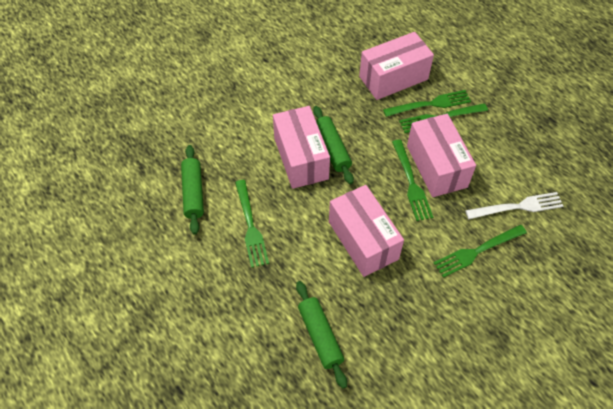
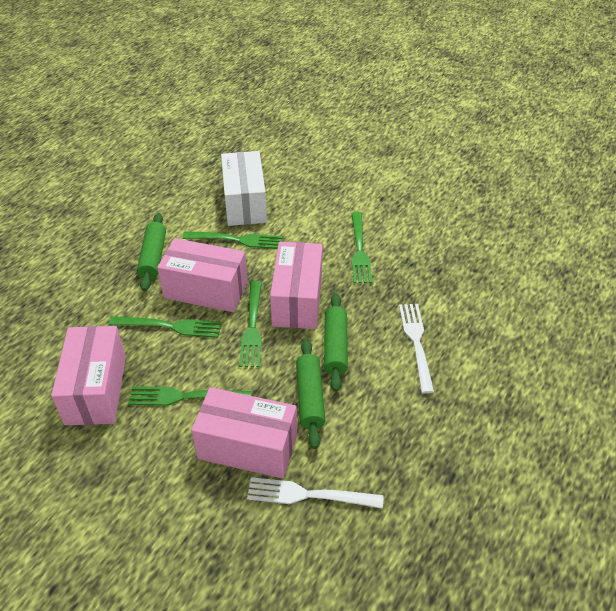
white box: 0 -> 1
white fork: 1 -> 2

